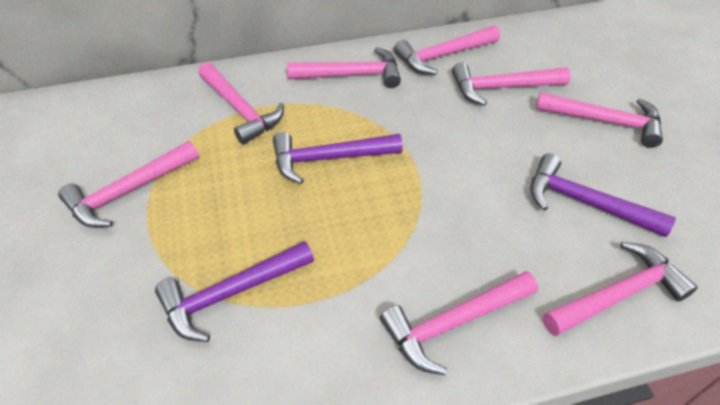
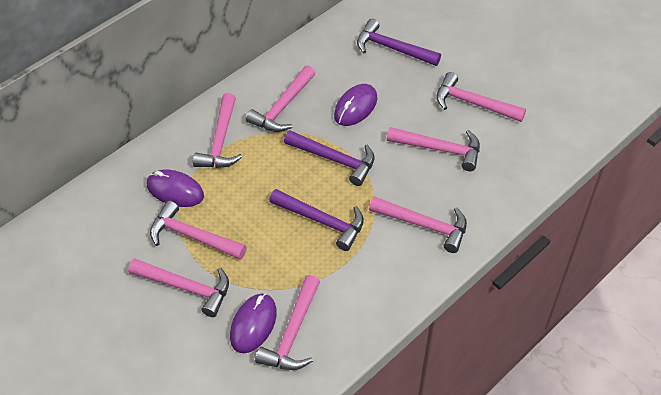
purple mouse: 0 -> 3

